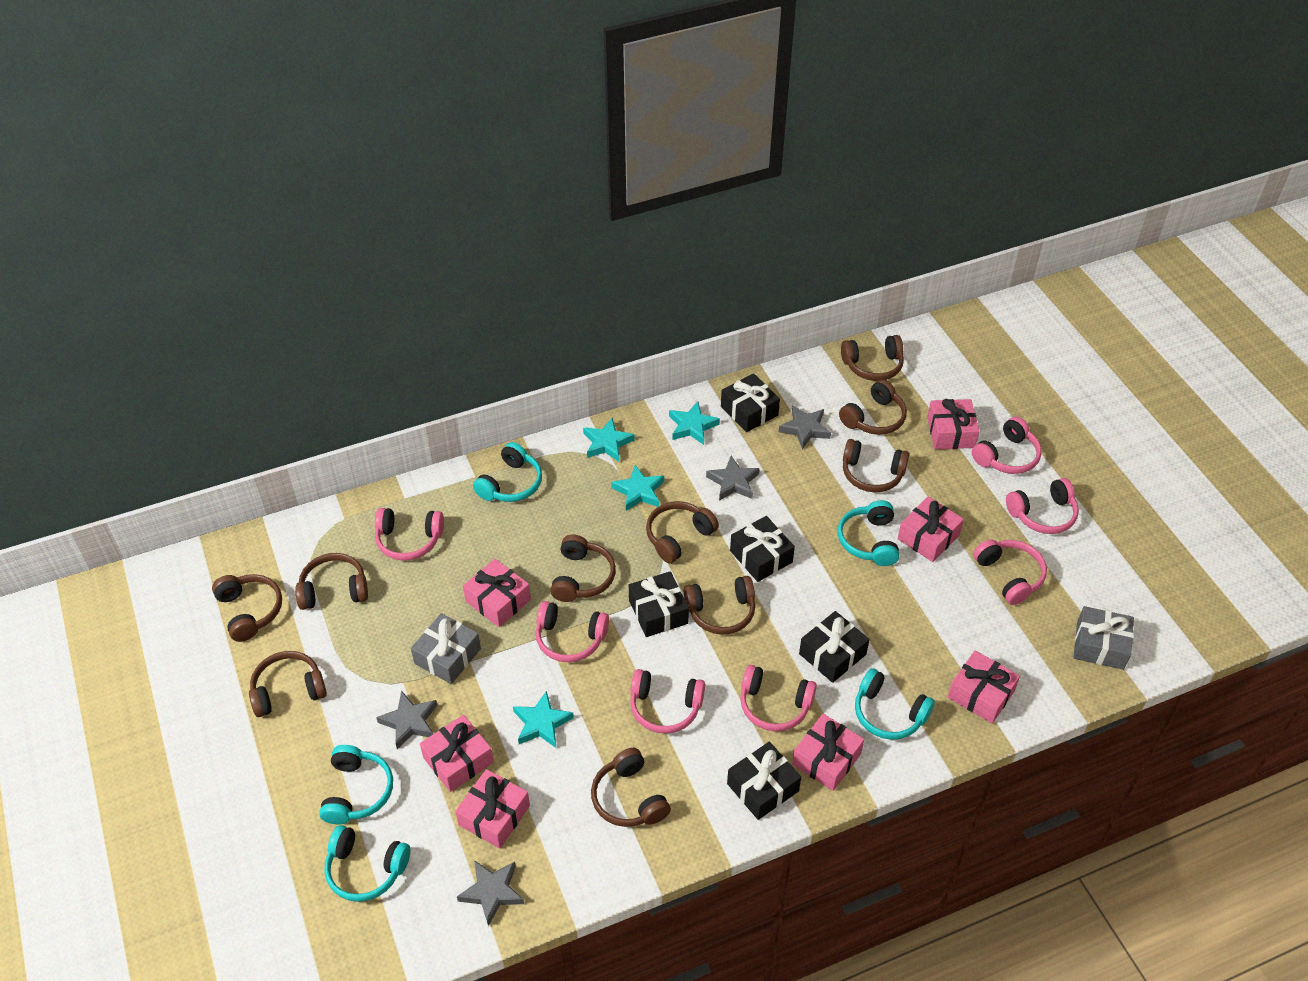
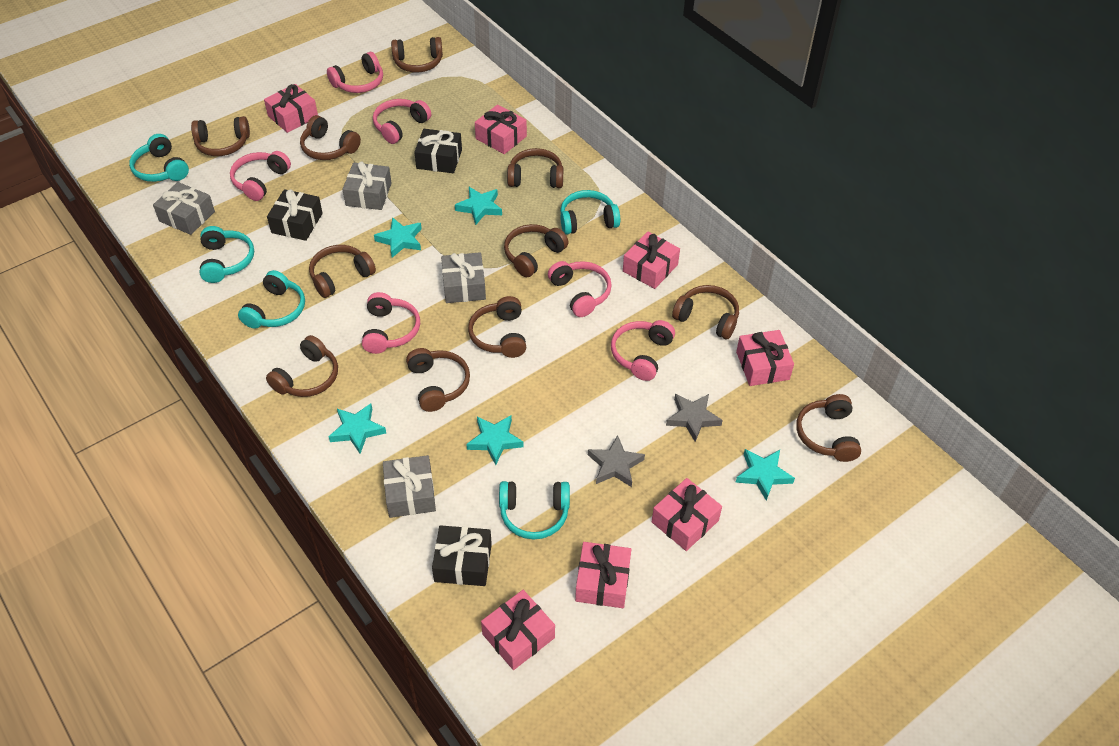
black gift: 5 -> 3
brown headphones: 10 -> 11
grey gift: 2 -> 4
grey star: 4 -> 2
pink headphones: 7 -> 6
turquoise star: 4 -> 5

